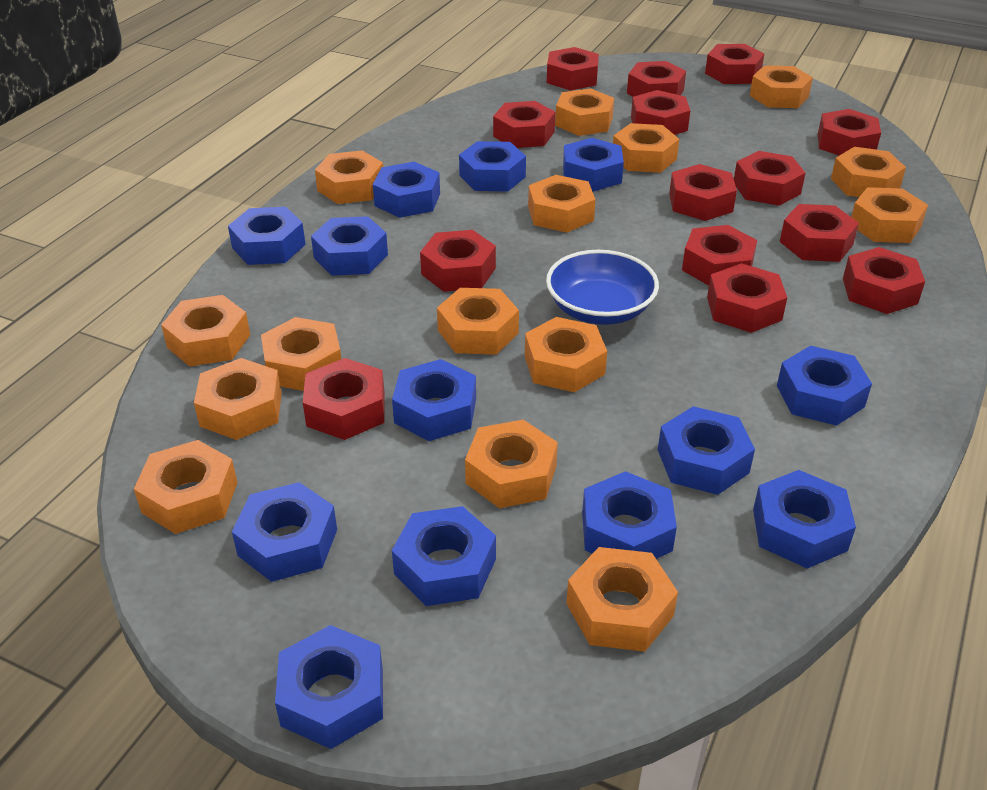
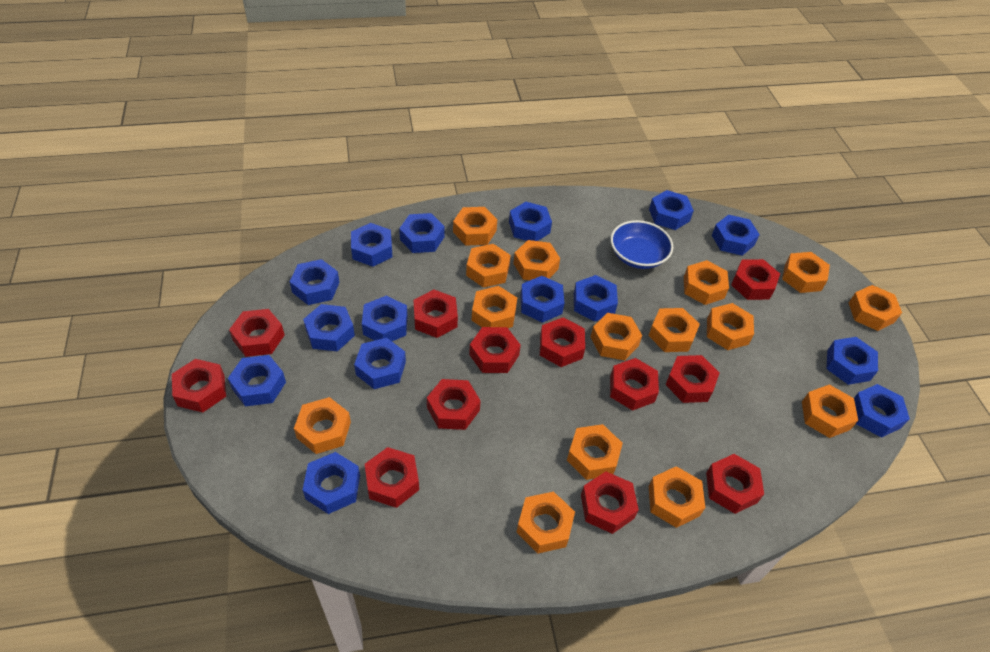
blue nut: 13 -> 15
red nut: 14 -> 12

